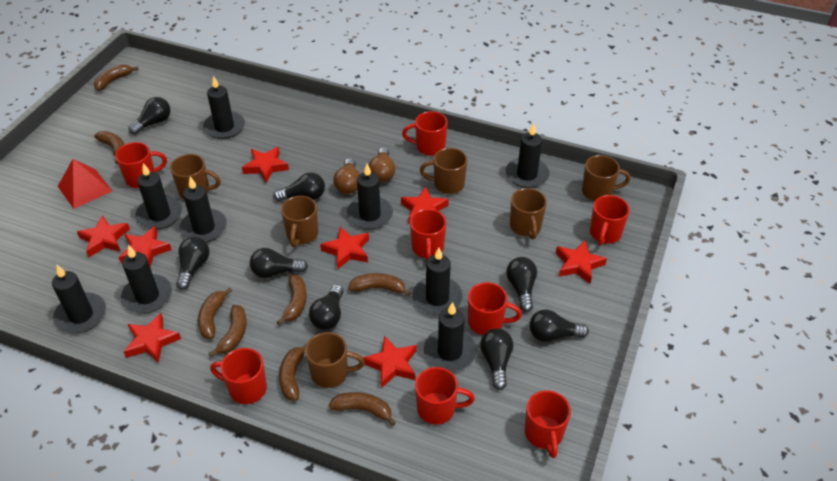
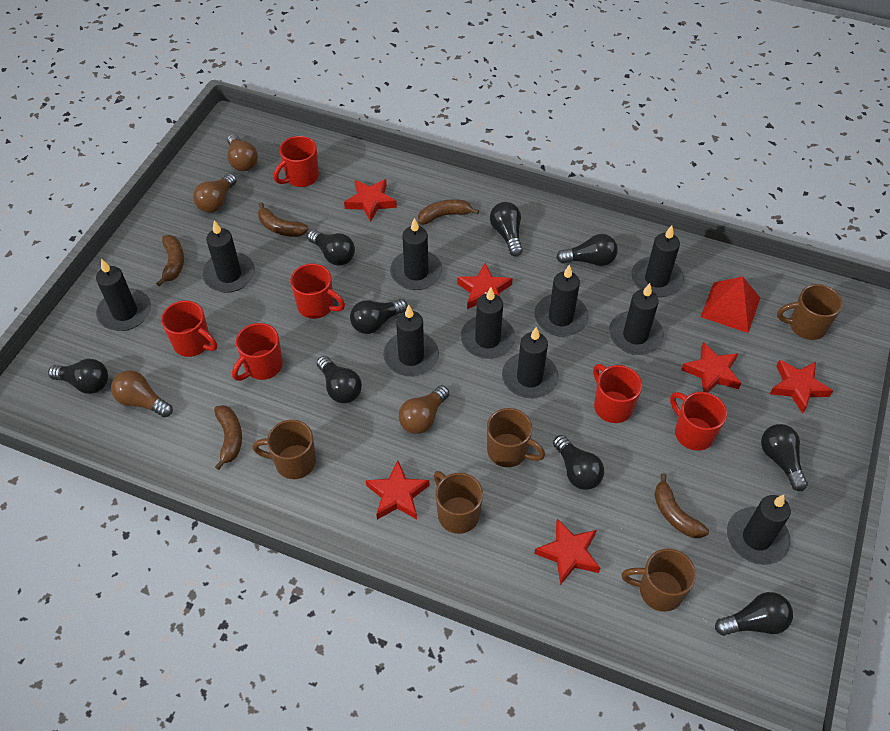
black candle: 9 -> 10
black light bulb: 8 -> 9
brown banana: 8 -> 5
brown light bulb: 2 -> 4
brown mug: 6 -> 5
red mug: 8 -> 6
red star: 8 -> 6

